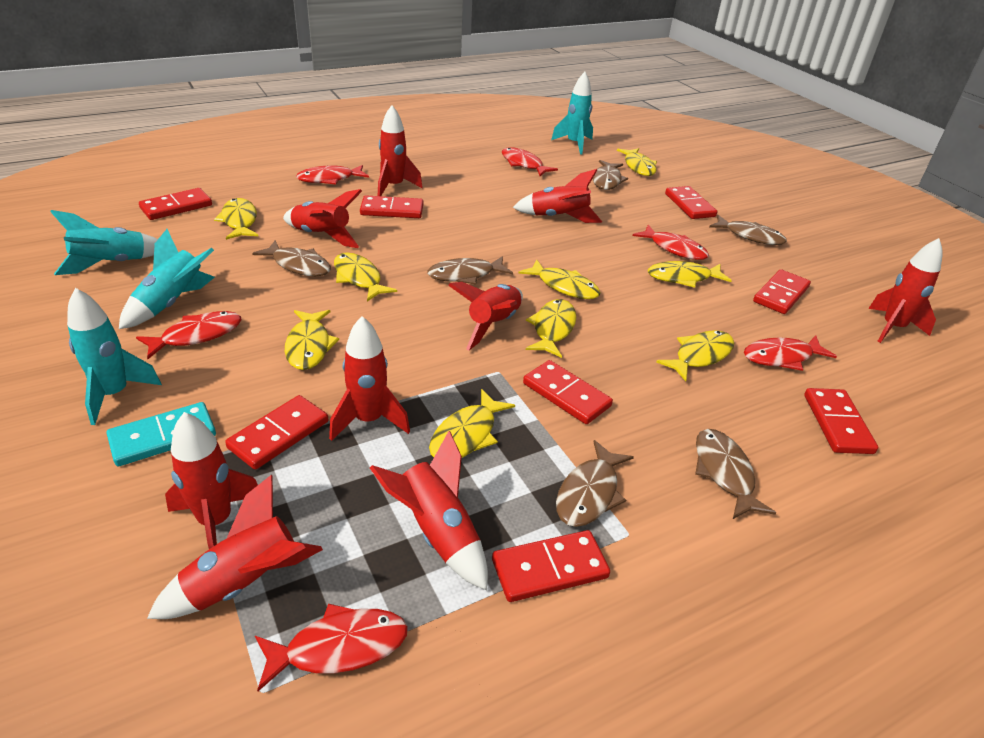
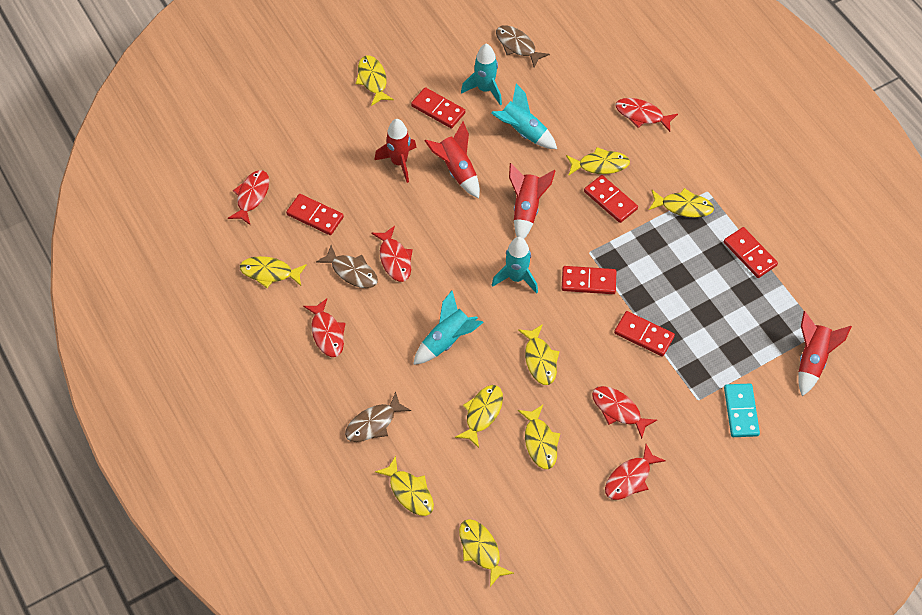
brown fish: 6 -> 3
red domino: 8 -> 6
red rocket: 9 -> 4

